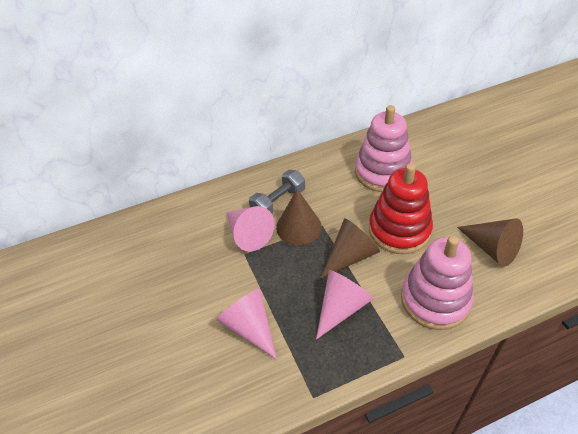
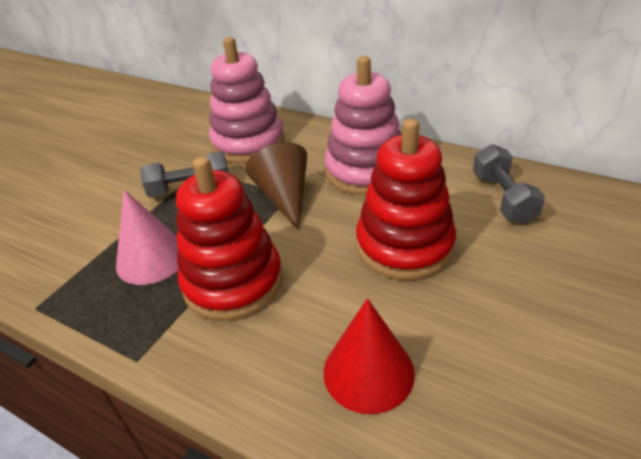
brown cone: 3 -> 1
grey dumbbell: 1 -> 2
pink cone: 3 -> 1
red cone: 0 -> 1
red stacking toy: 1 -> 2

